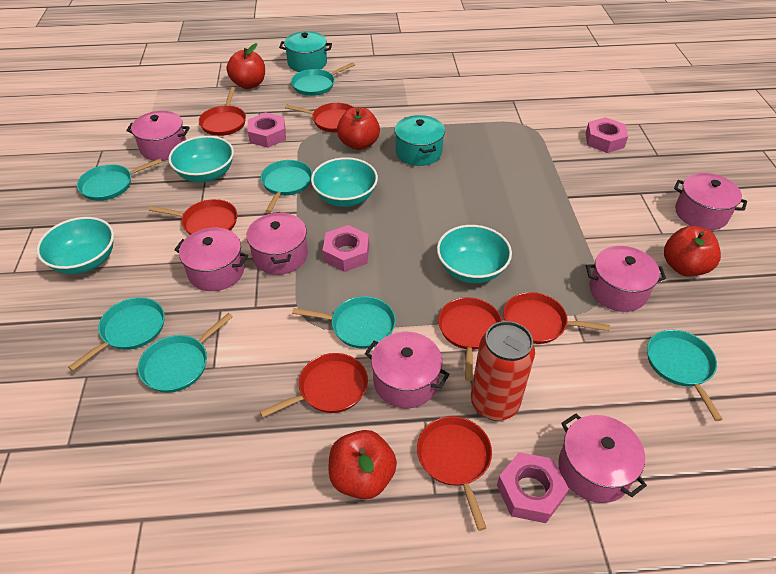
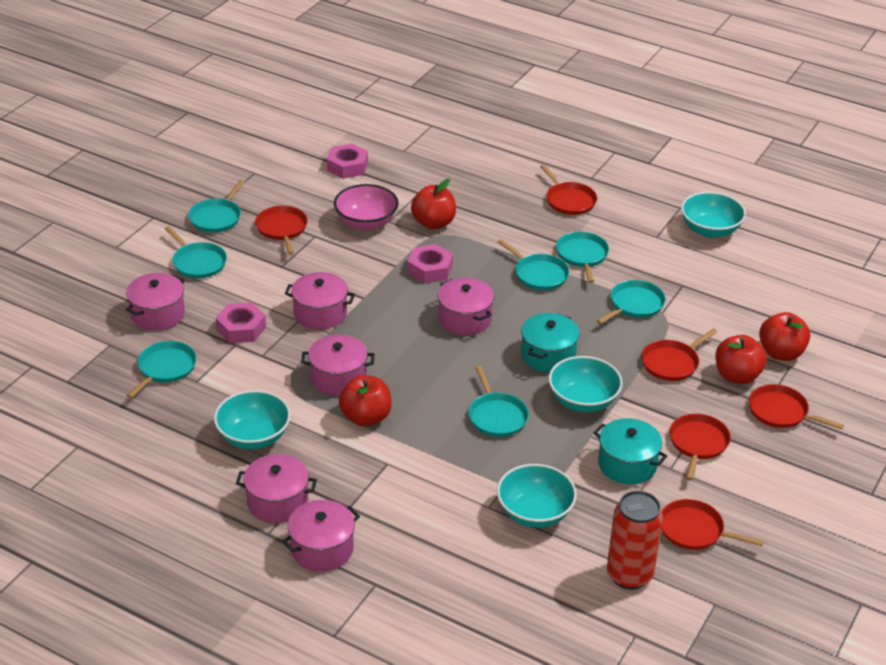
pink bowl: 0 -> 1
pink nut: 4 -> 3
pink pot: 7 -> 6
red pan: 7 -> 6

